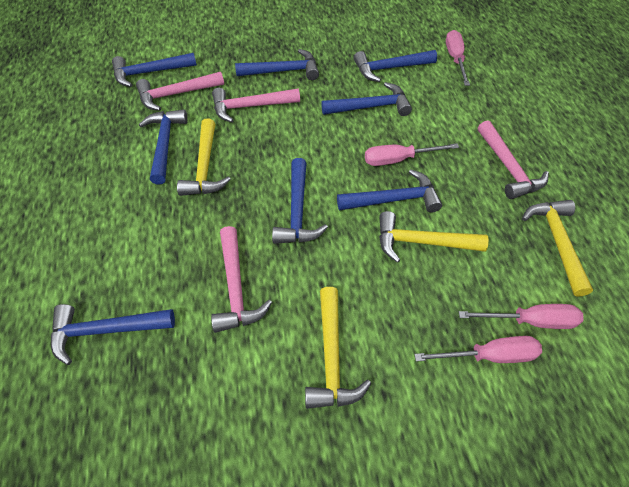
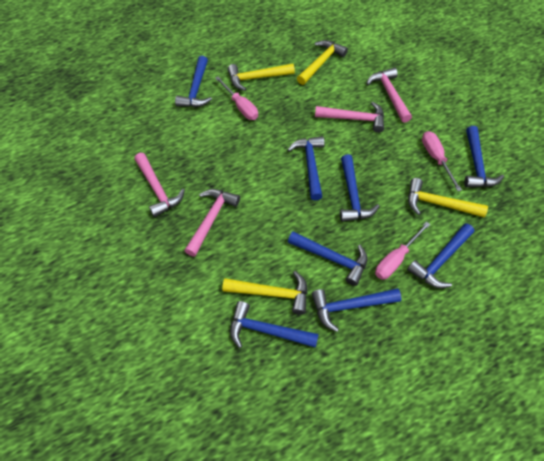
pink screwdriver: 4 -> 3

